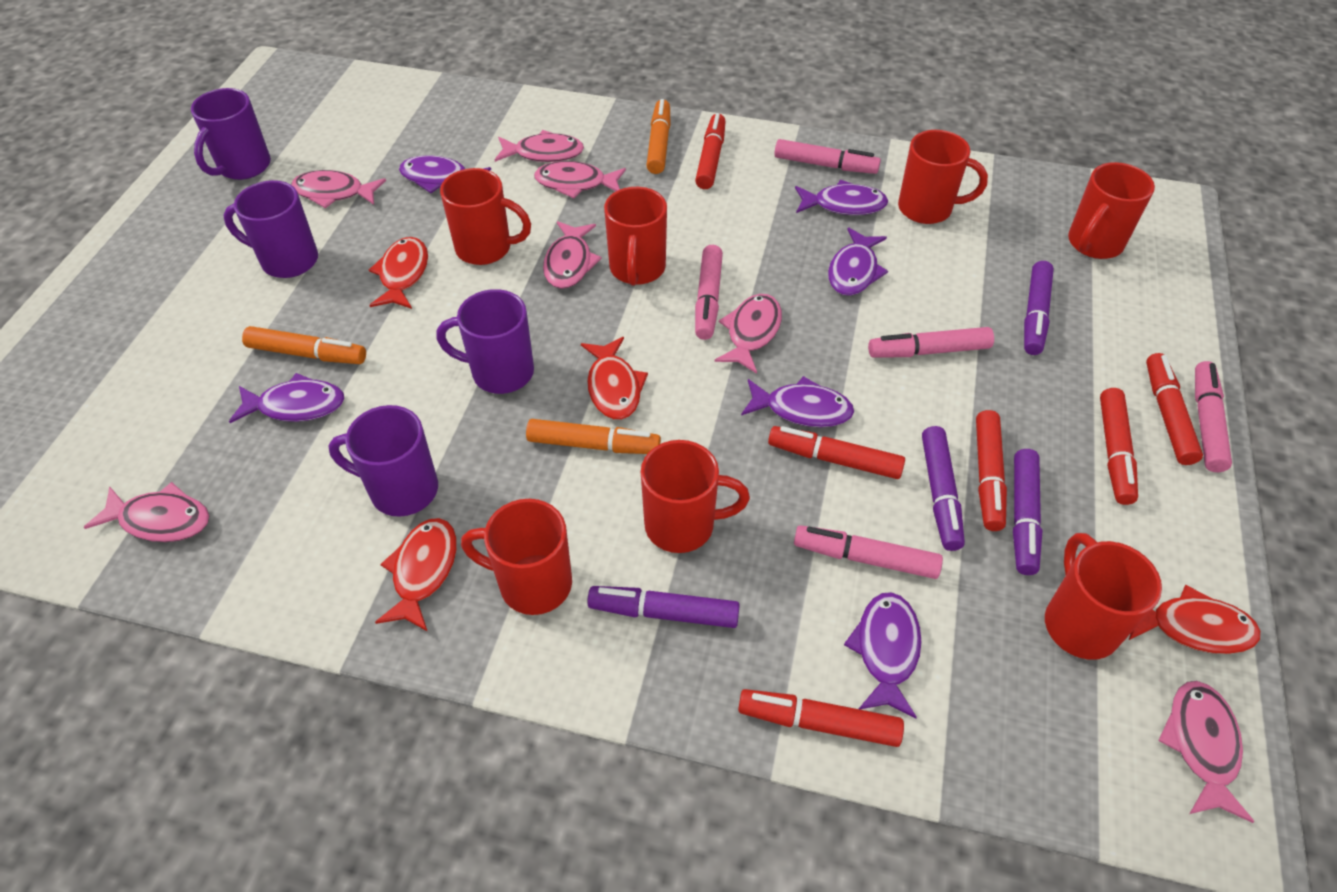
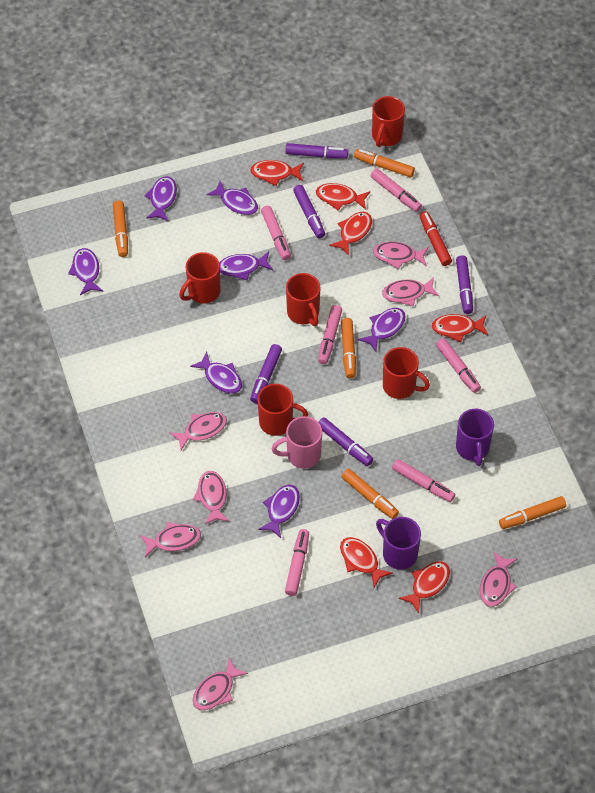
orange marker: 3 -> 5
pink marker: 5 -> 6
pink mug: 0 -> 1
purple fish: 6 -> 7
purple marker: 4 -> 5
purple mug: 4 -> 2
red fish: 4 -> 6
red marker: 6 -> 1
red mug: 7 -> 5

